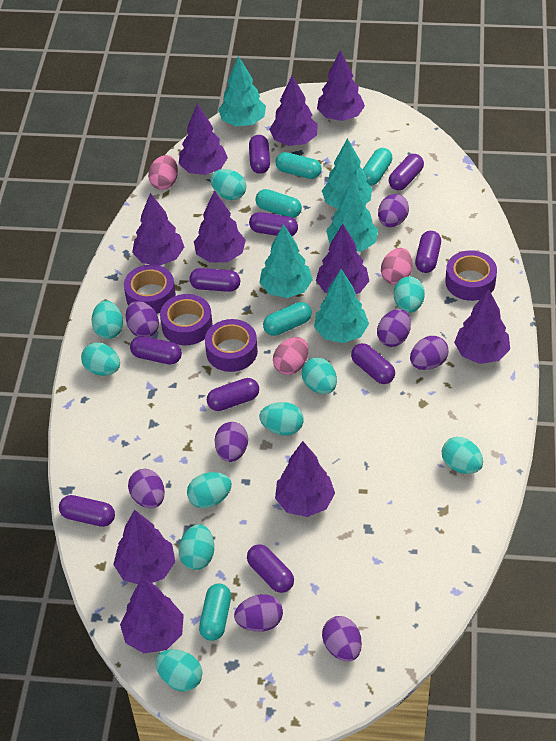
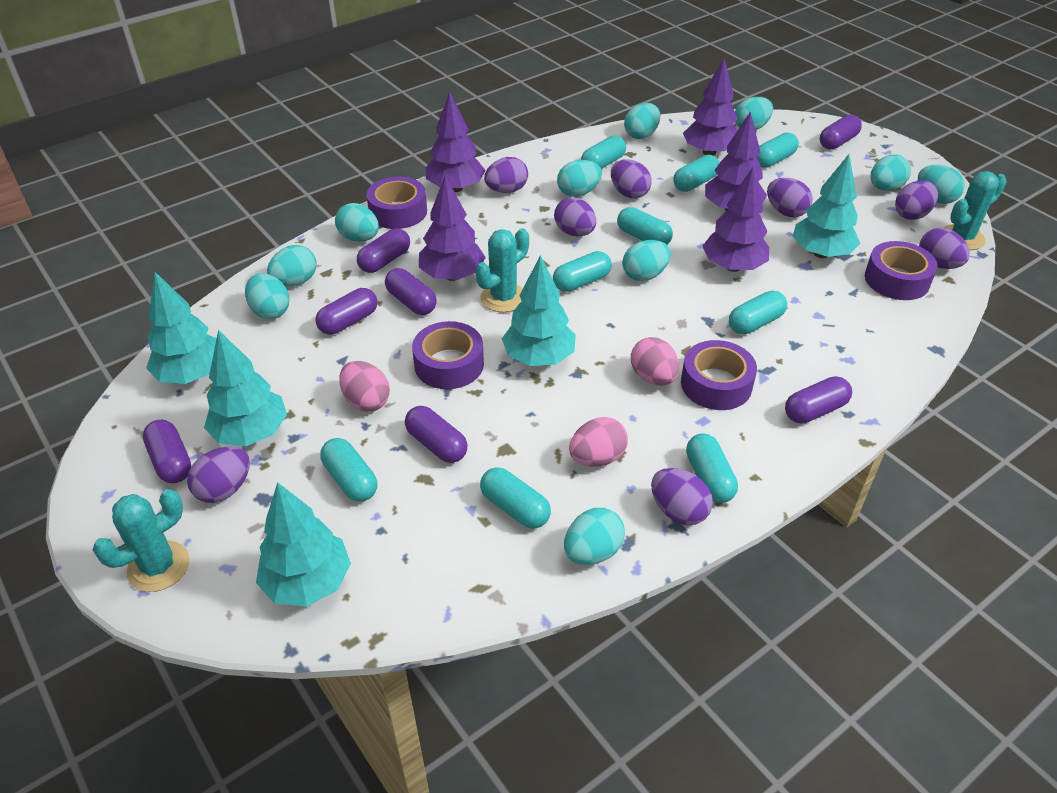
purple capsule: 10 -> 7
purple tree: 10 -> 5
turquoise cactus: 0 -> 3
turquoise capsule: 5 -> 9

